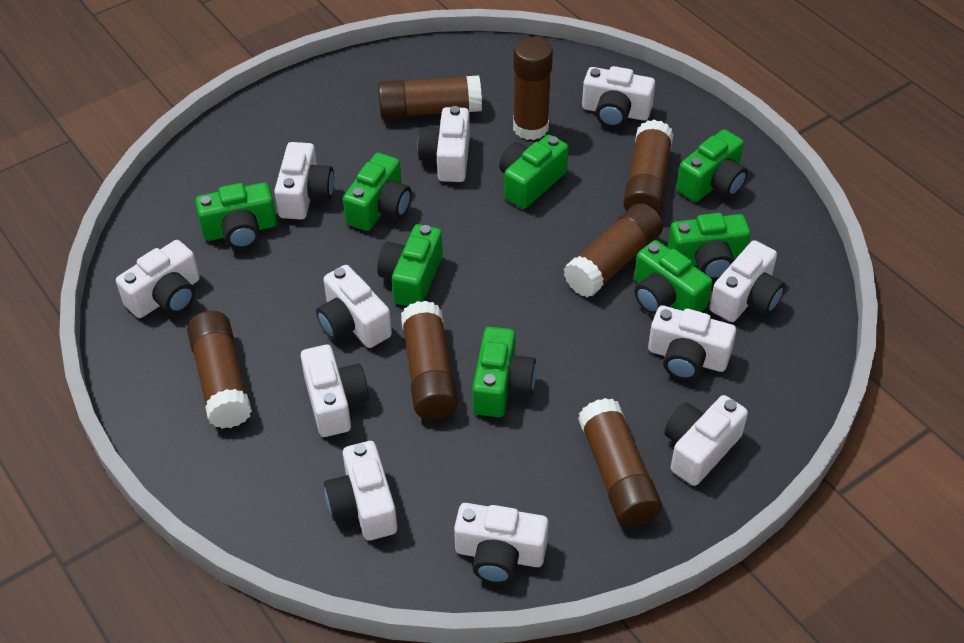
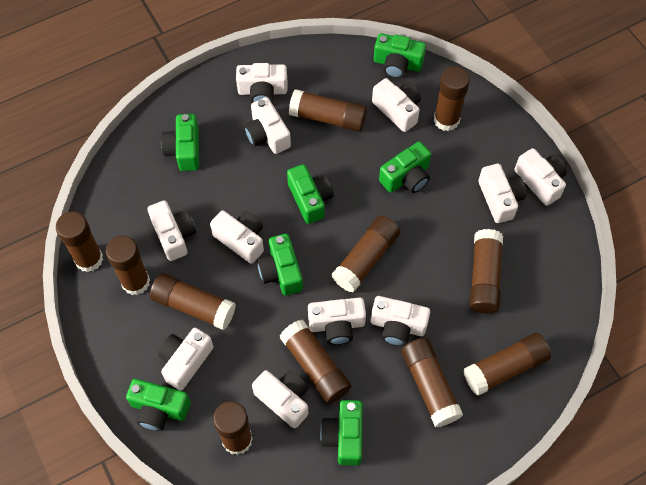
brown glue stick: 7 -> 11
green camera: 8 -> 7

